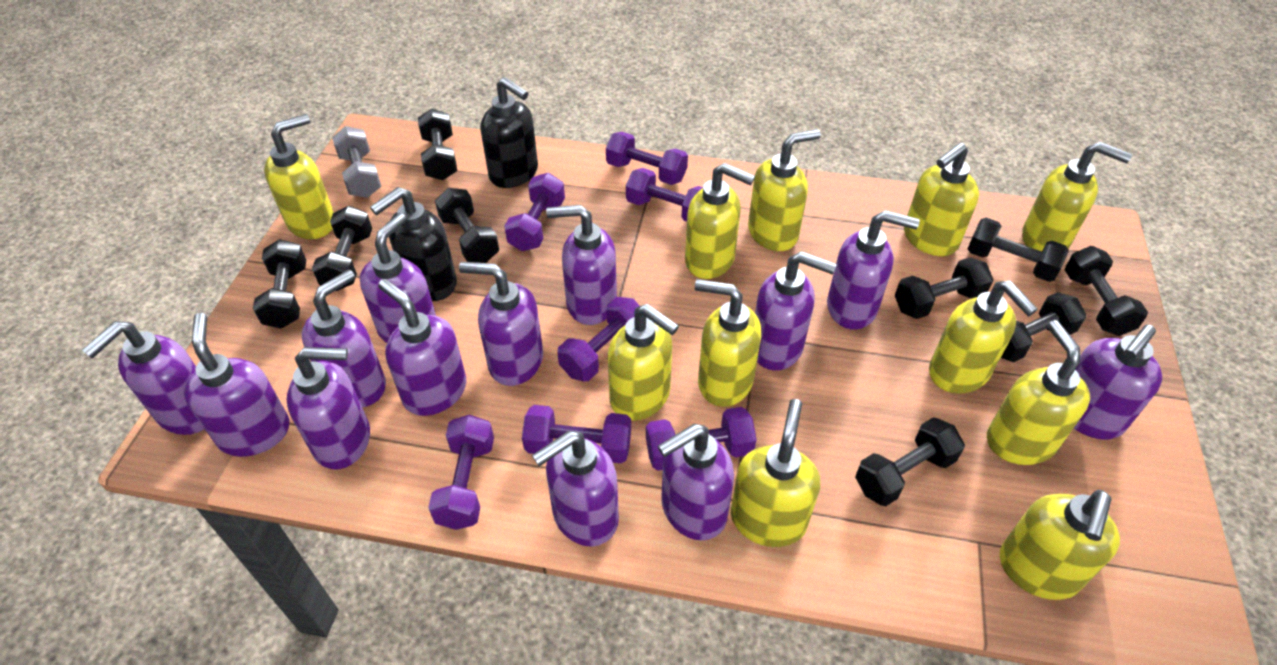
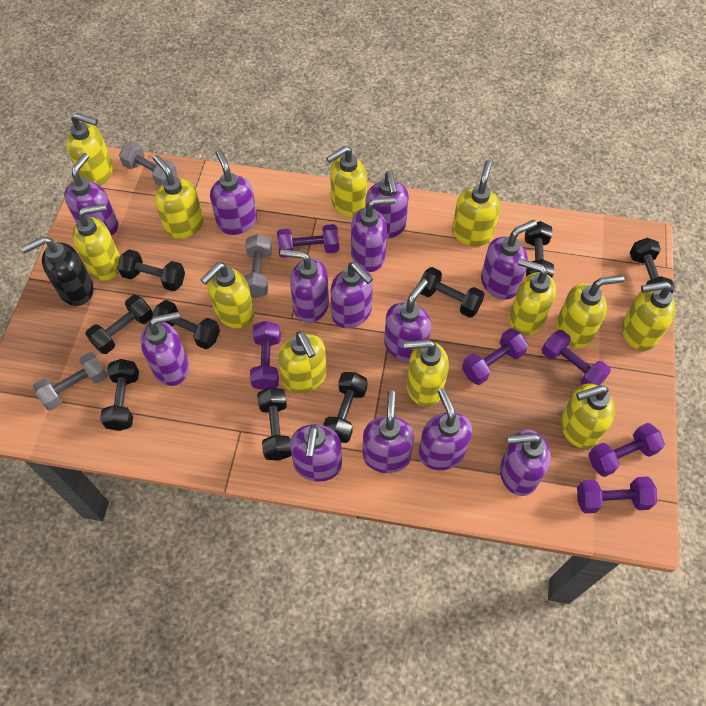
black soap dispenser: 2 -> 1
grey dumbbell: 1 -> 3
purple dumbbell: 7 -> 6
yellow soap dispenser: 11 -> 12

